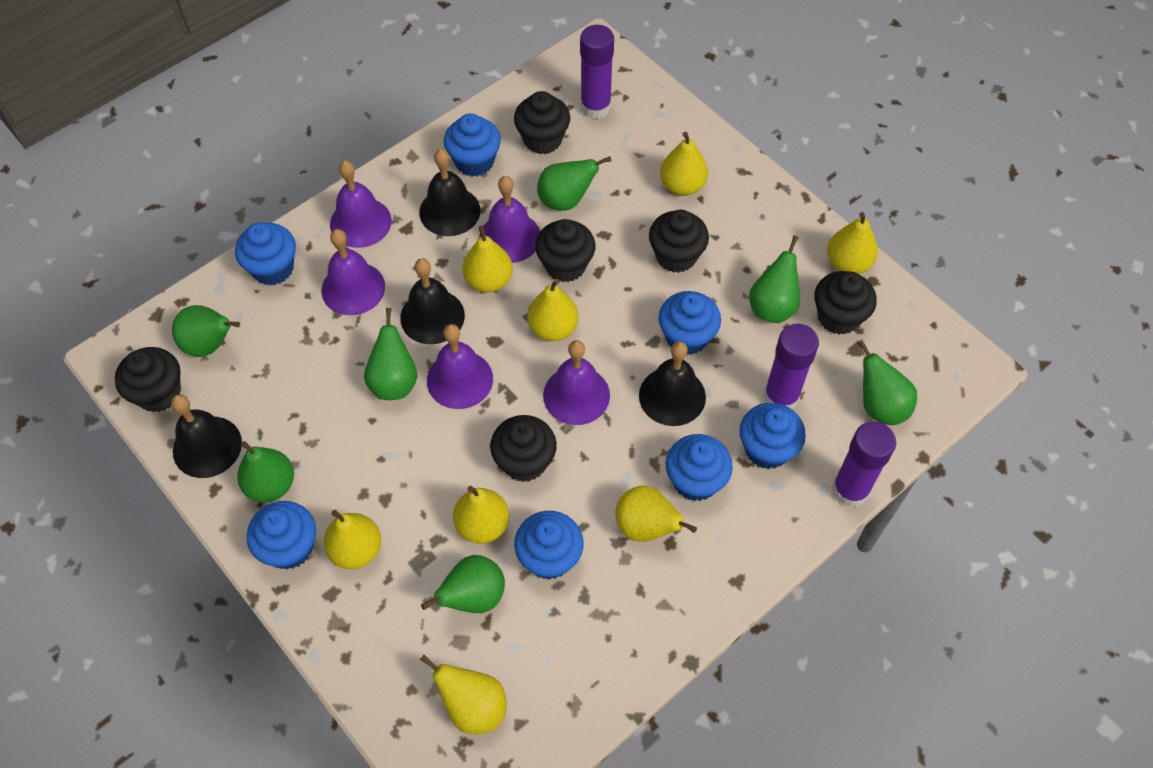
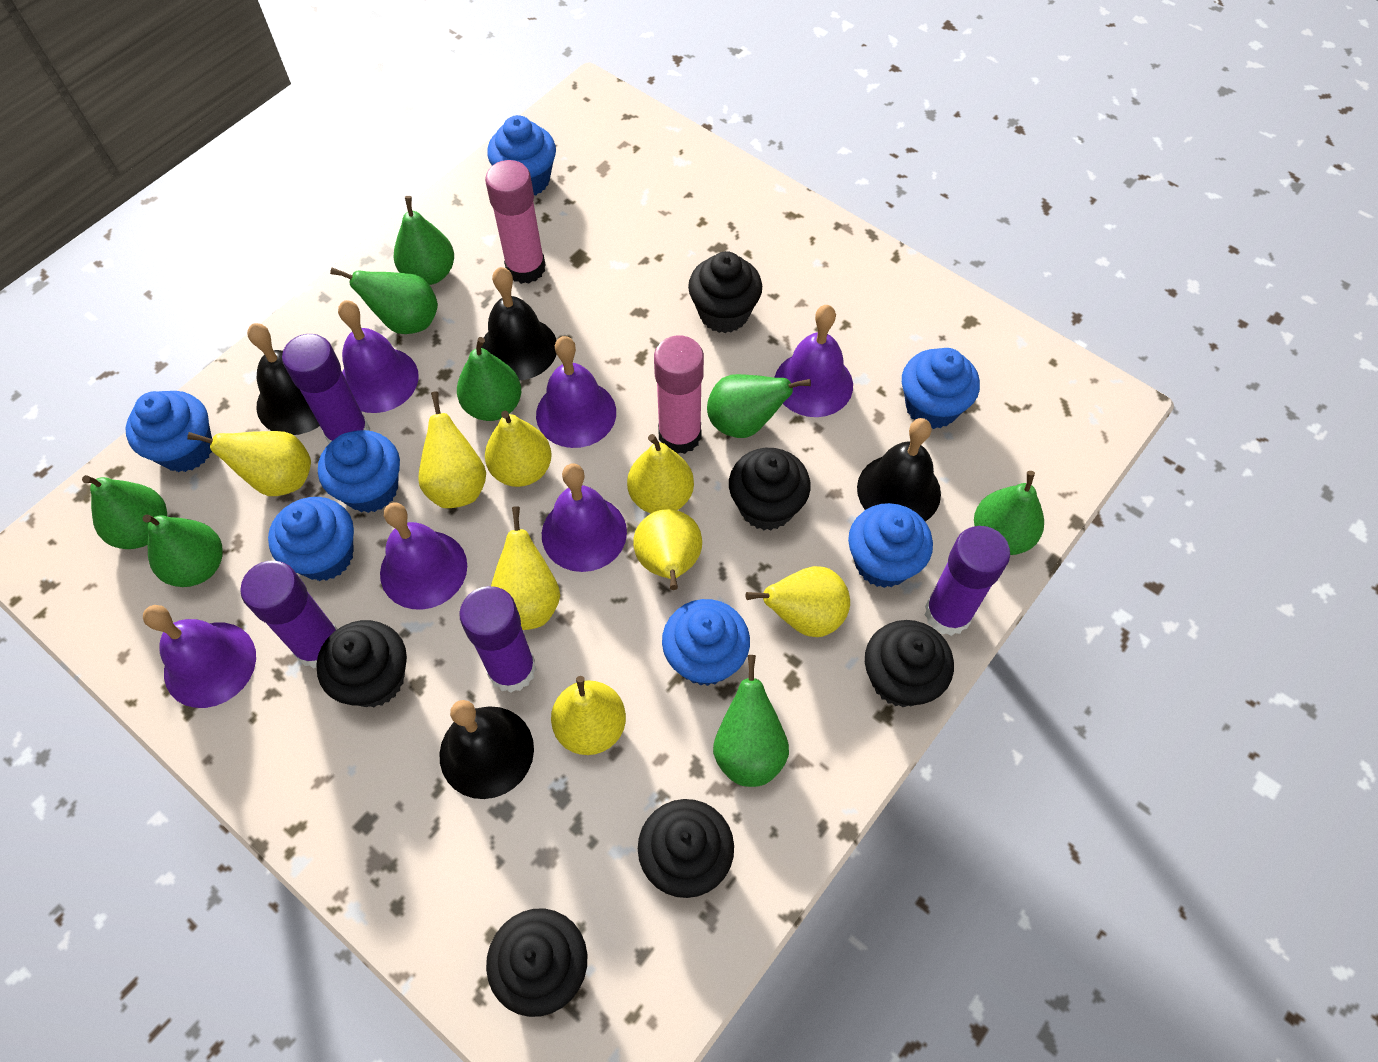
green pear: 7 -> 8
pink glue stick: 0 -> 2
purple bell: 5 -> 6
purple glue stick: 3 -> 4

